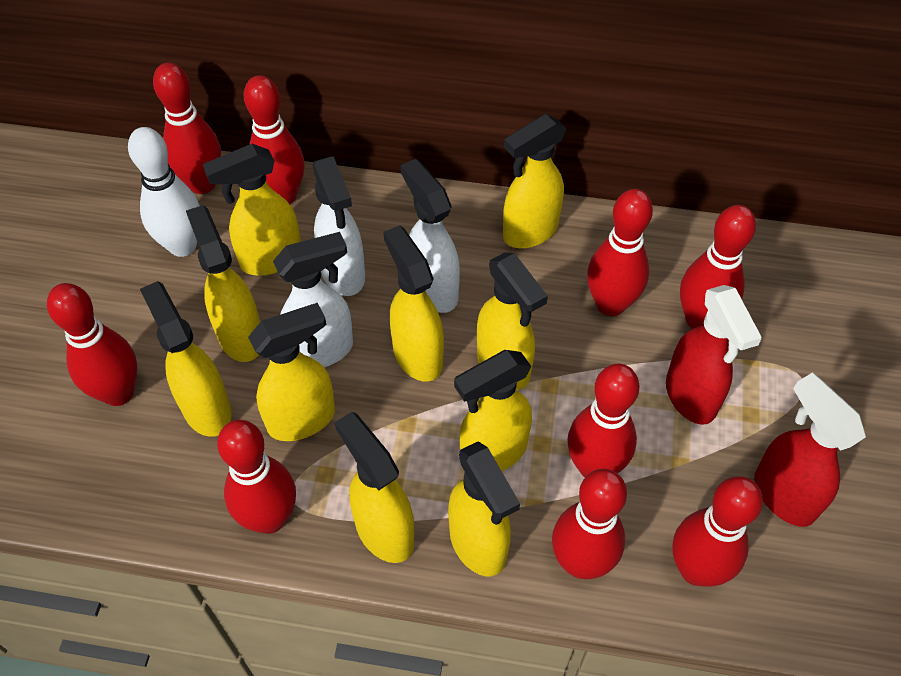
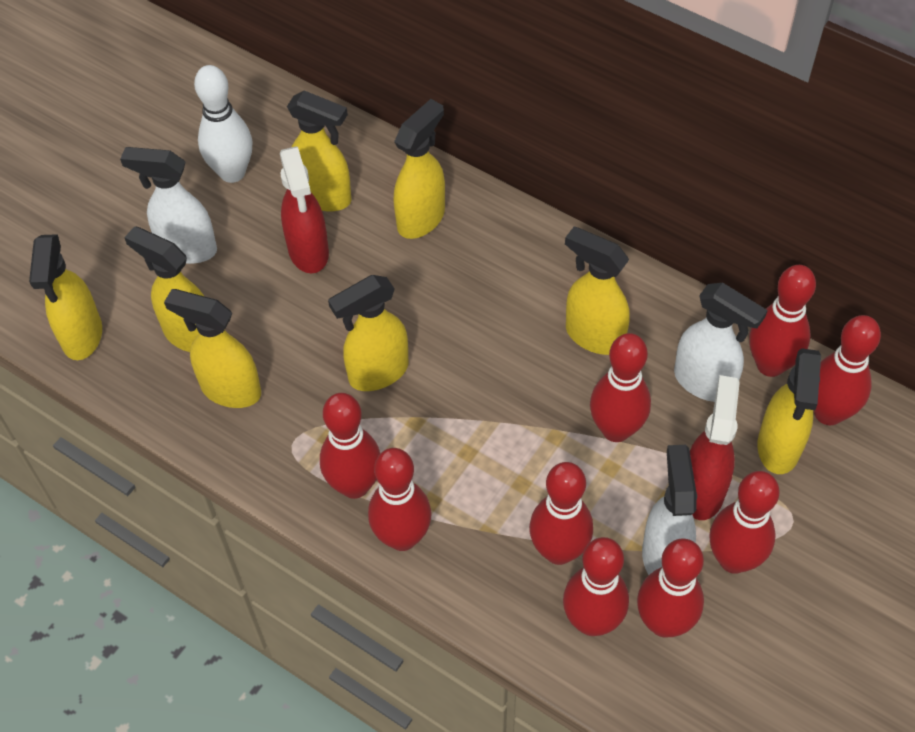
yellow spray bottle: 10 -> 8

